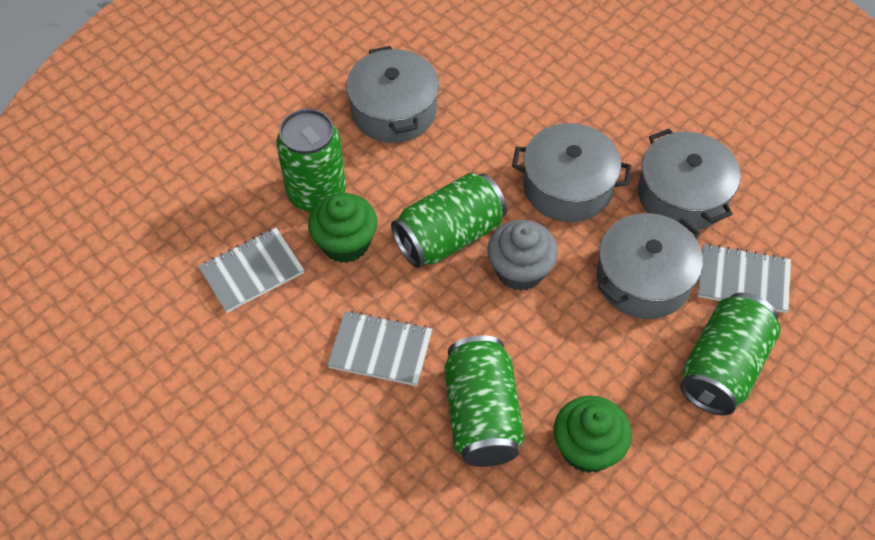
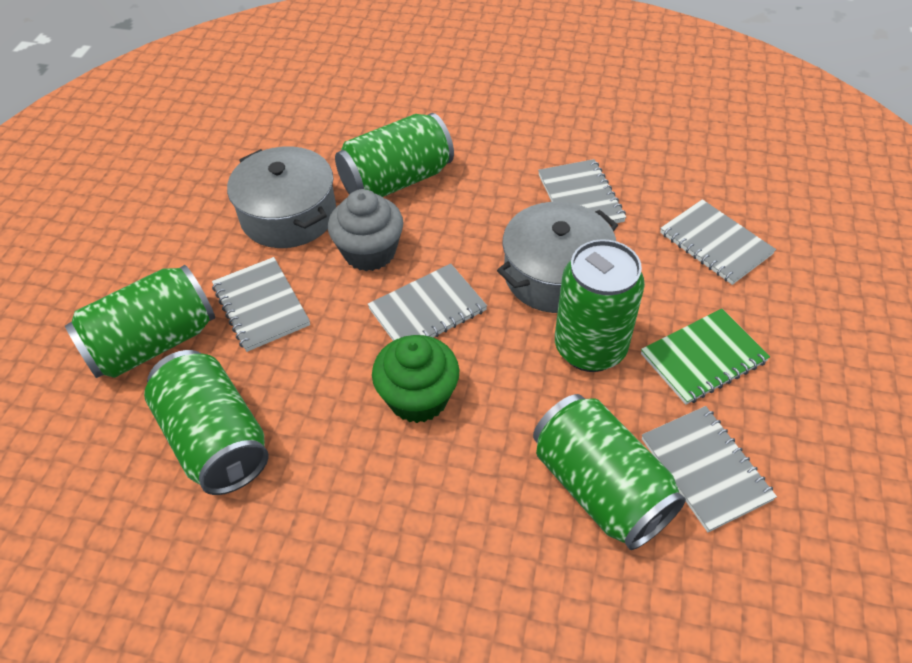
green can: 4 -> 5
green cupcake: 2 -> 1
green notebook: 0 -> 1
grey notebook: 3 -> 5
grey pot: 4 -> 2

